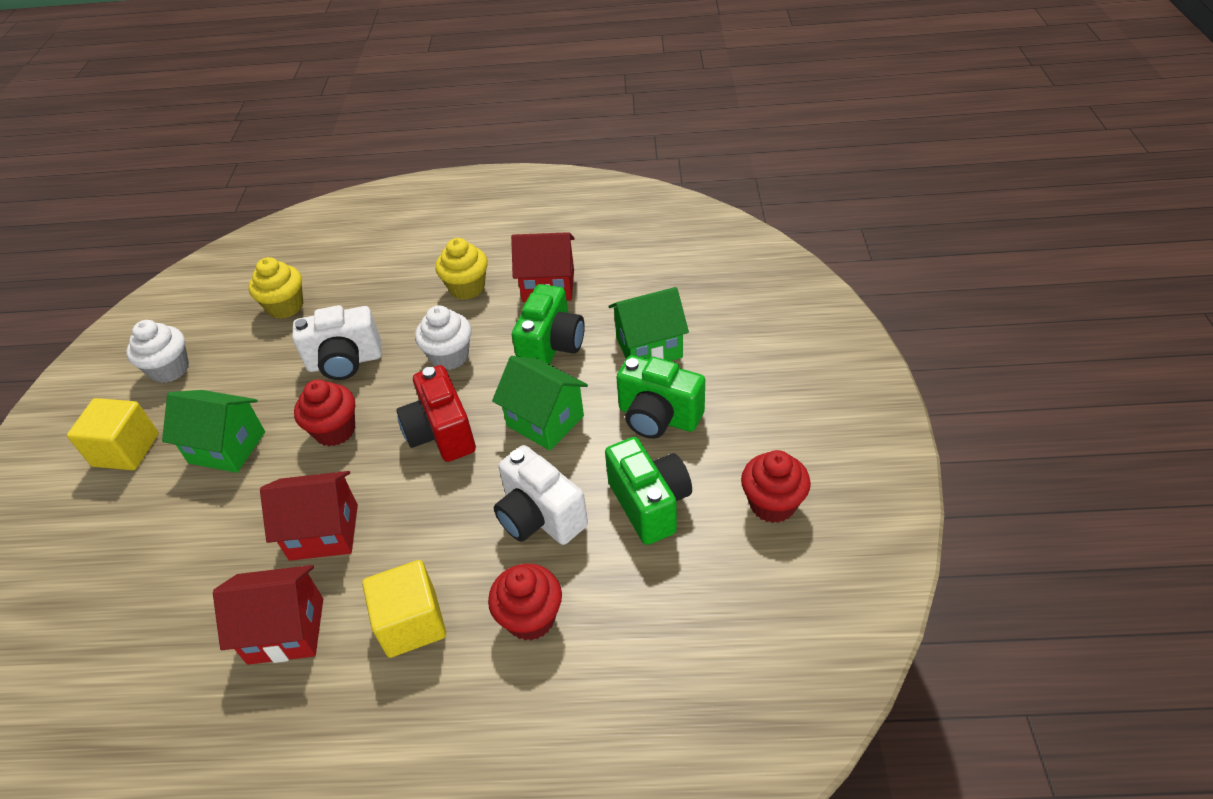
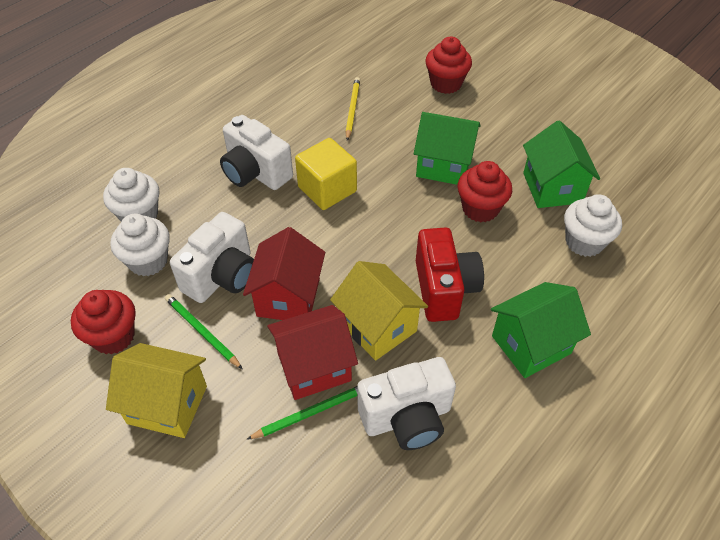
green camera: 3 -> 0
green pencil: 0 -> 2
red house: 3 -> 2
white camera: 2 -> 3
white cupcake: 2 -> 3
yellow cube: 2 -> 1
yellow cupcake: 2 -> 0
yellow house: 0 -> 2
yellow pencil: 0 -> 1

